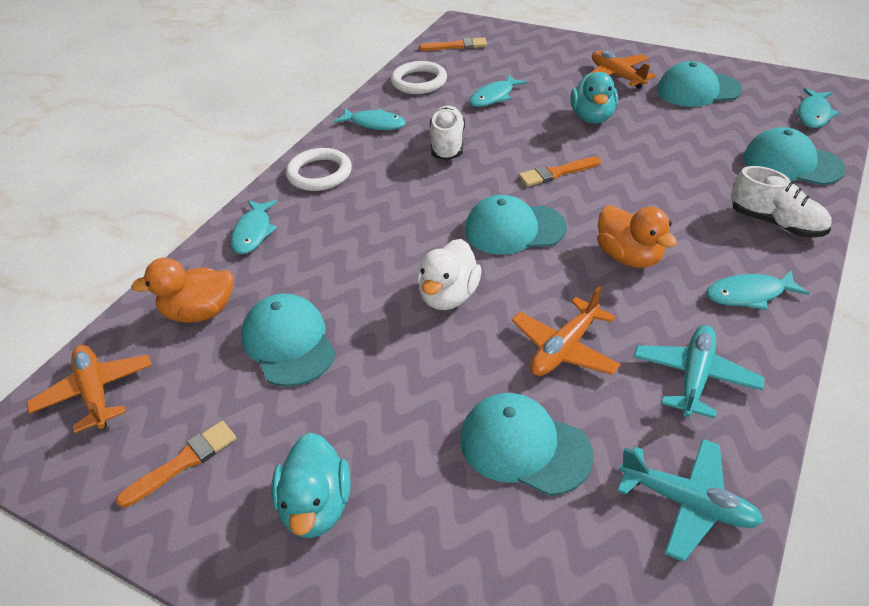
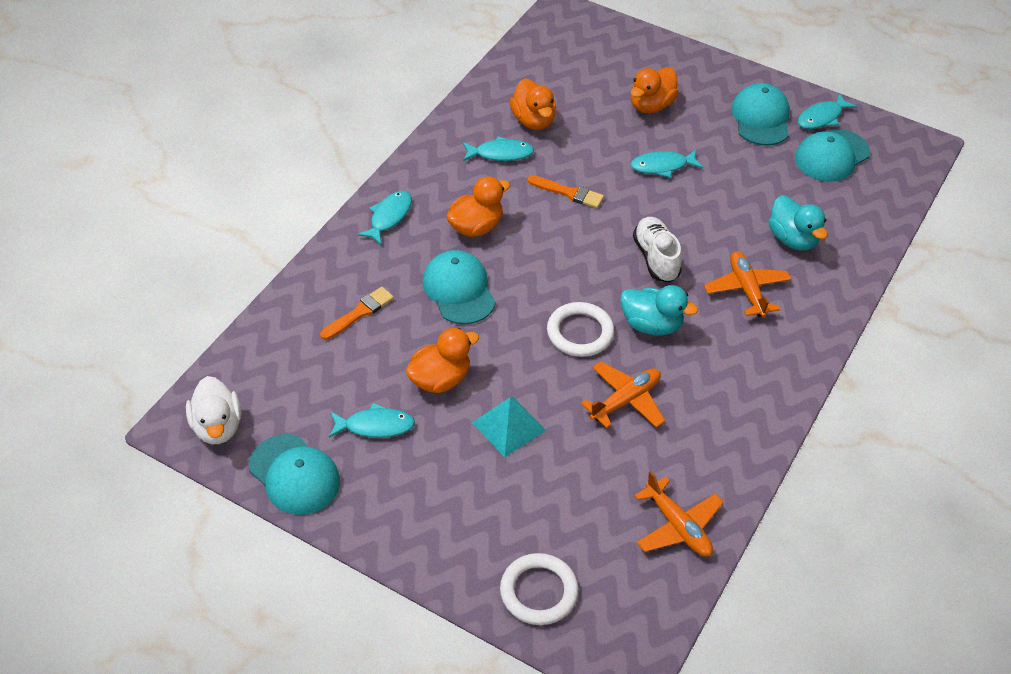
orange brush: 3 -> 2
orange duck: 2 -> 4
turquoise cap: 5 -> 4
turquoise plane: 2 -> 0
turquoise pyramid: 0 -> 1
white shoe: 2 -> 1

